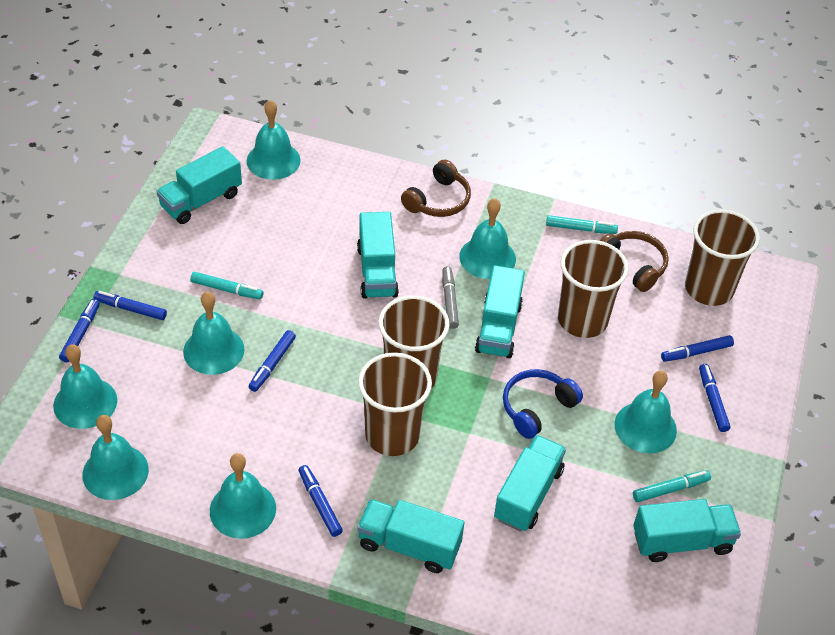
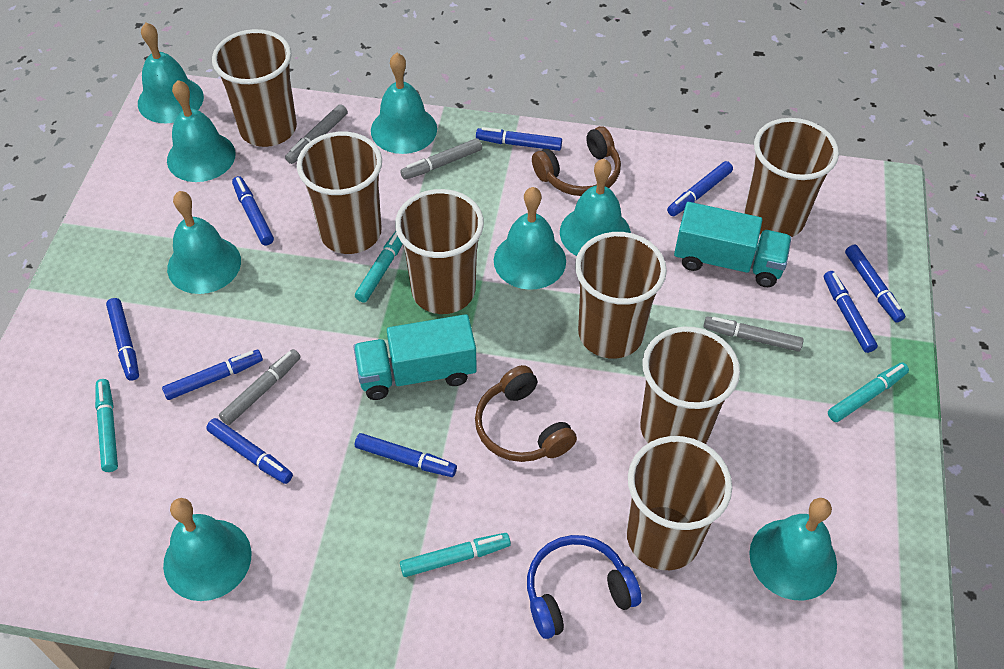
blue marker: 6 -> 9
brown cup: 4 -> 7
grey marker: 1 -> 4
turquoise bell: 7 -> 8
turquoise marker: 3 -> 4
turquoise truck: 6 -> 2

